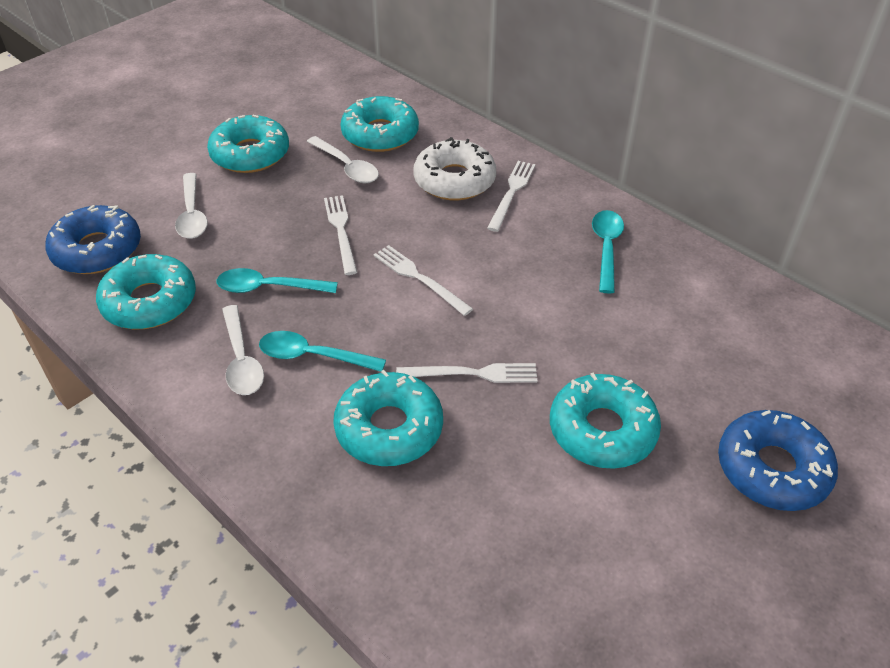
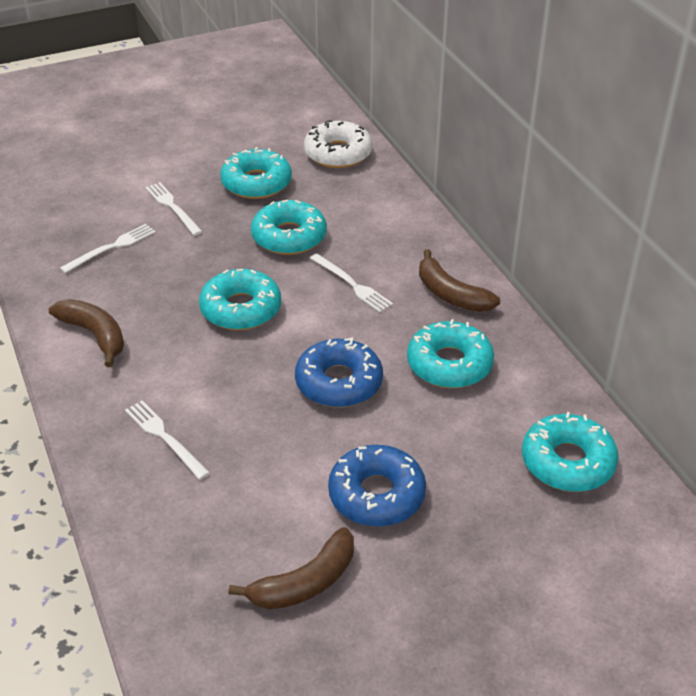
brown banana: 0 -> 3
turquoise spoon: 3 -> 0
white spoon: 3 -> 0

